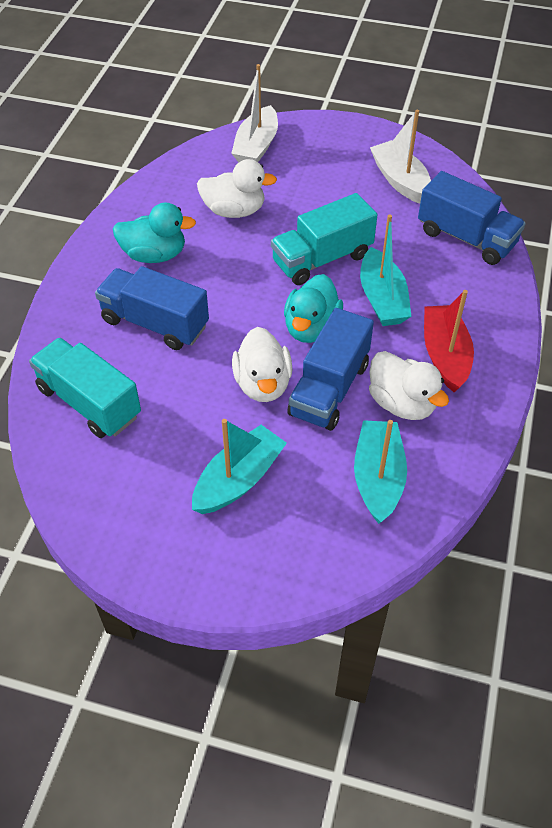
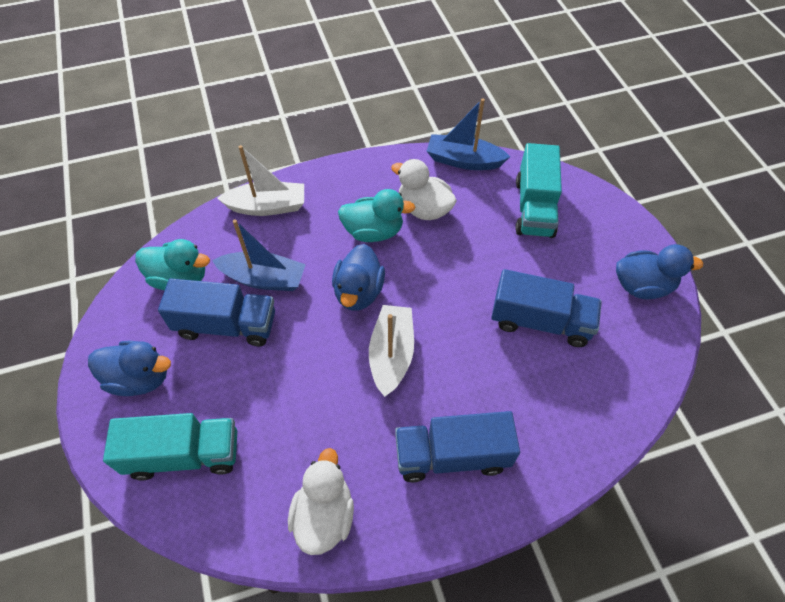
blue boat: 0 -> 2
blue duck: 0 -> 3
red boat: 1 -> 0
turquoise boat: 3 -> 0
white duck: 3 -> 2

